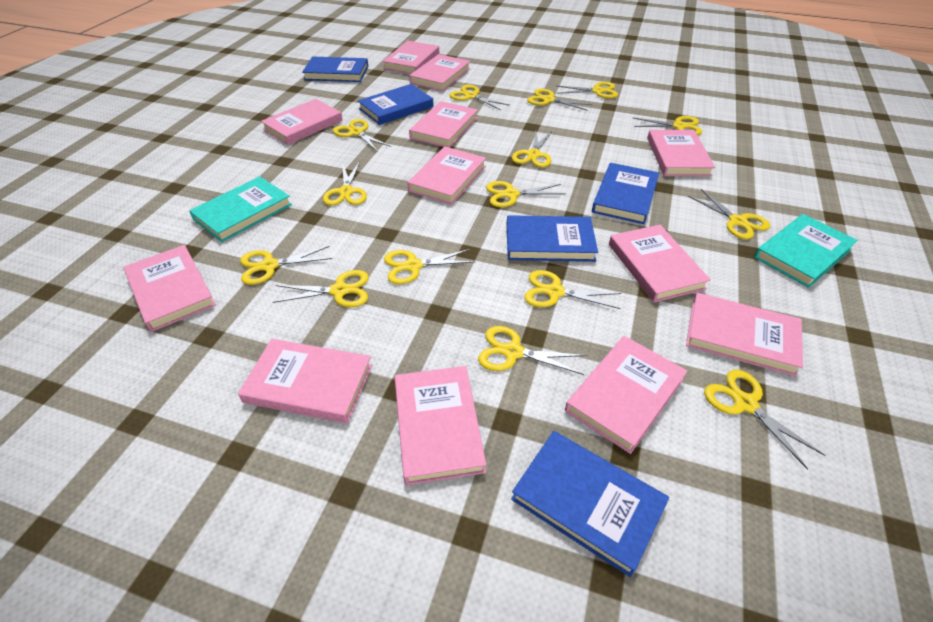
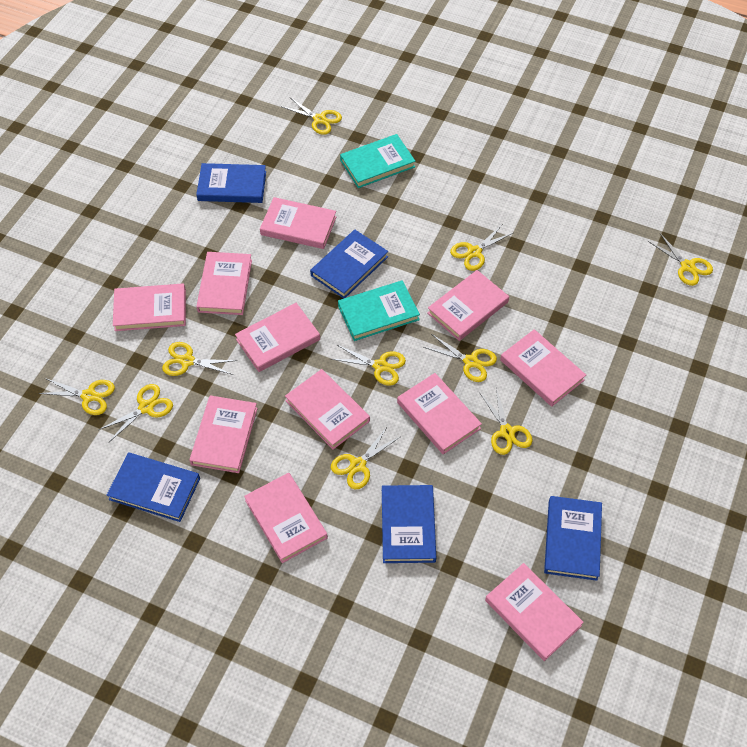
pink book: 12 -> 11
yellow scissors: 15 -> 10

